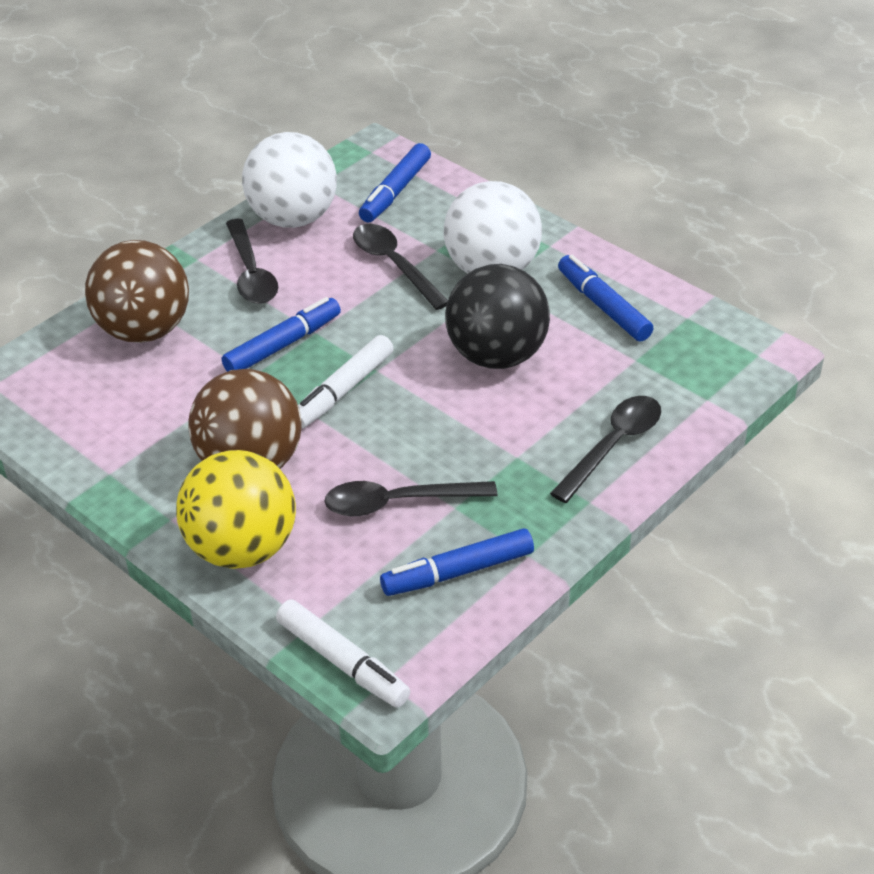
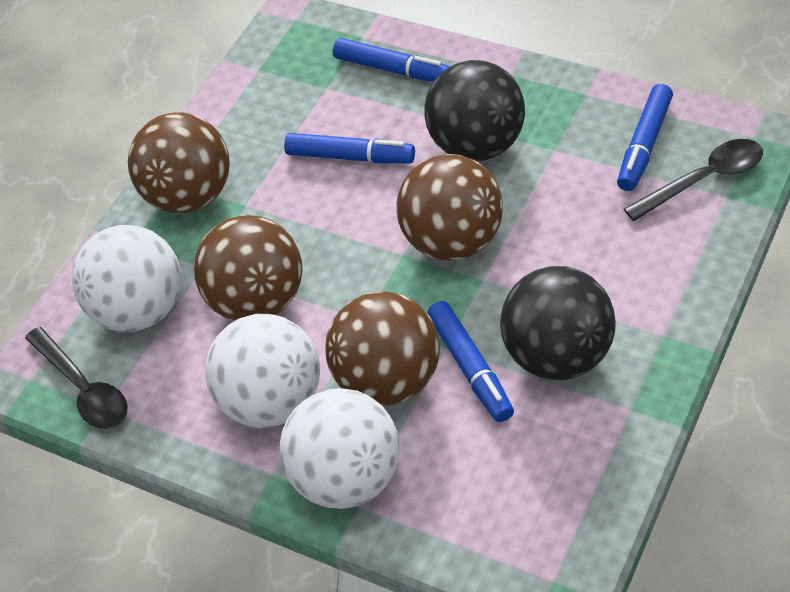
black ball: 1 -> 2
black spoon: 4 -> 2
brown ball: 2 -> 4
white ball: 2 -> 3
white marker: 2 -> 0
yellow ball: 1 -> 0

